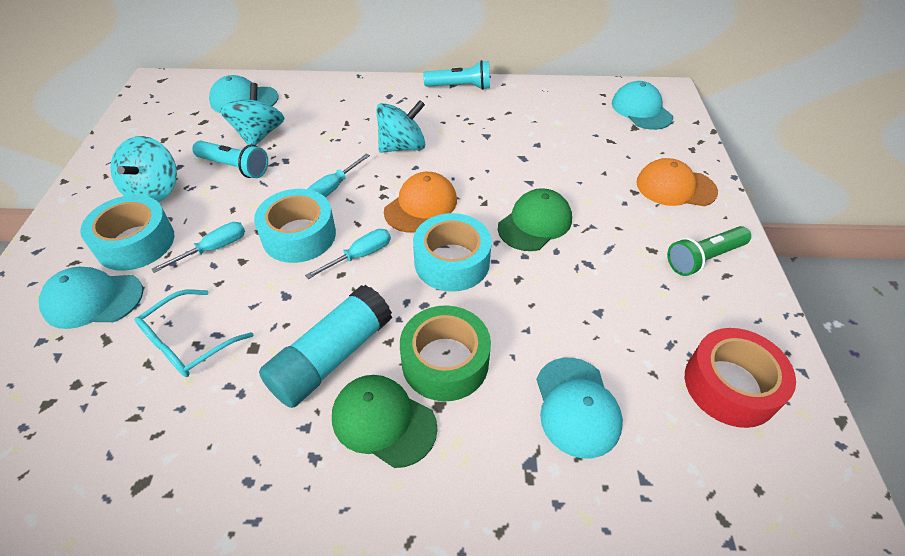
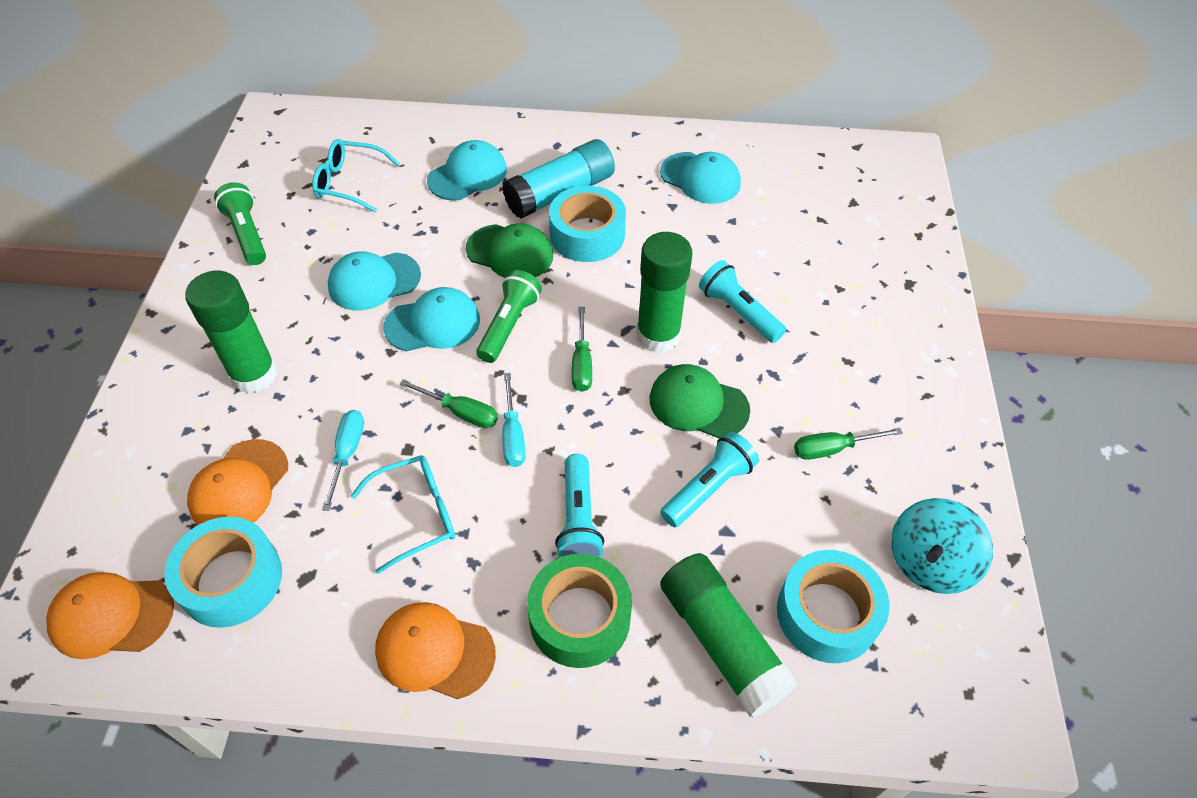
green flashlight: 1 -> 2
green glue stick: 0 -> 3
green screwdriver: 0 -> 3
orange cap: 2 -> 3
red tape: 1 -> 0
turquoise flashlight: 2 -> 3
turquoise glasses: 1 -> 2
turquoise screwdriver: 3 -> 2
turquoise spinning top: 3 -> 1

